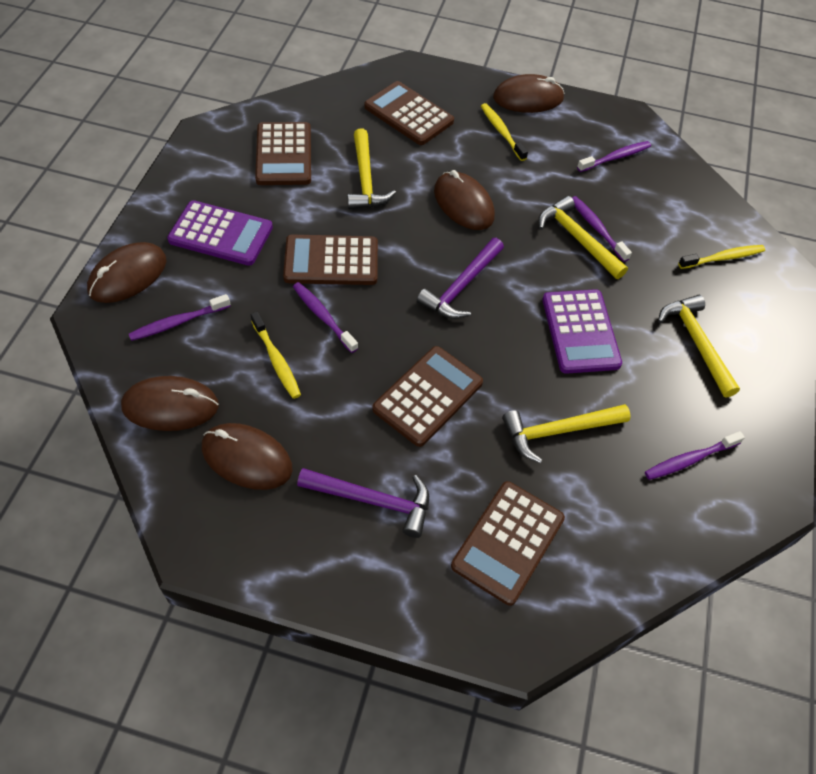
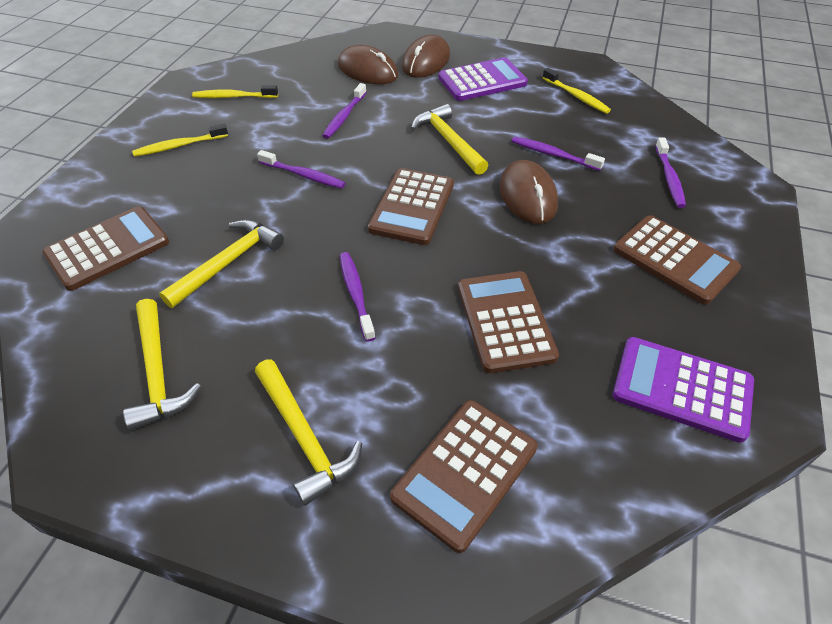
brown mouse: 5 -> 3
purple hammer: 2 -> 0

